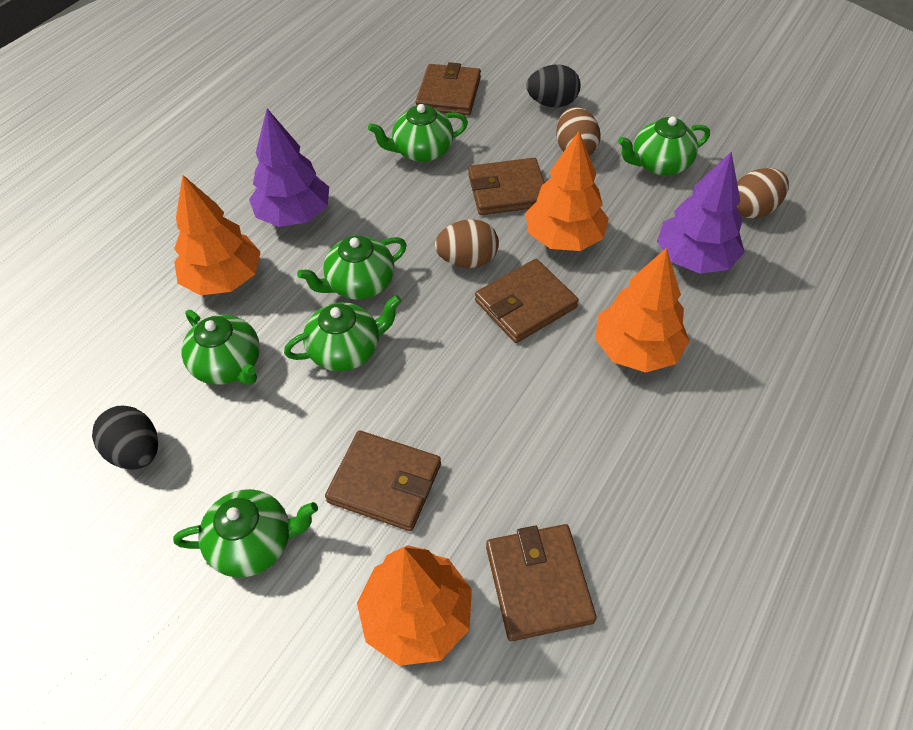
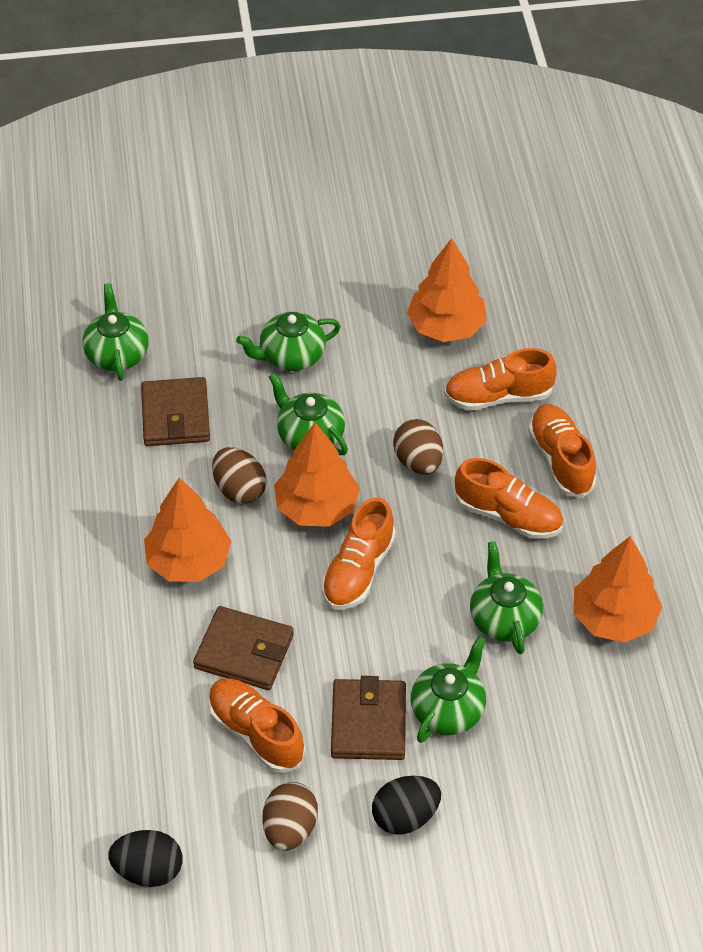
brown wallet: 5 -> 3
green teapot: 6 -> 5
orange shoe: 0 -> 5
purple tree: 2 -> 0

